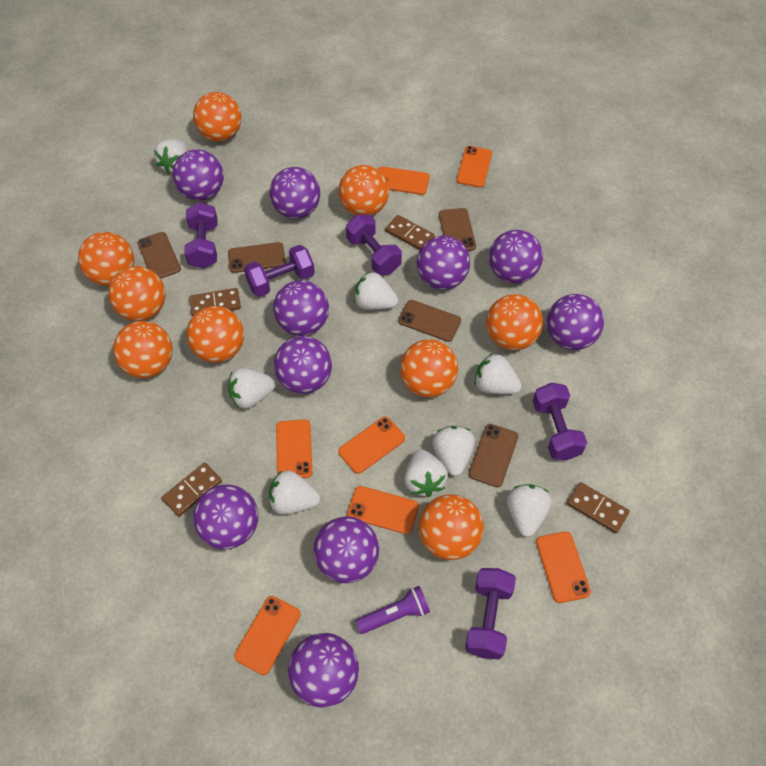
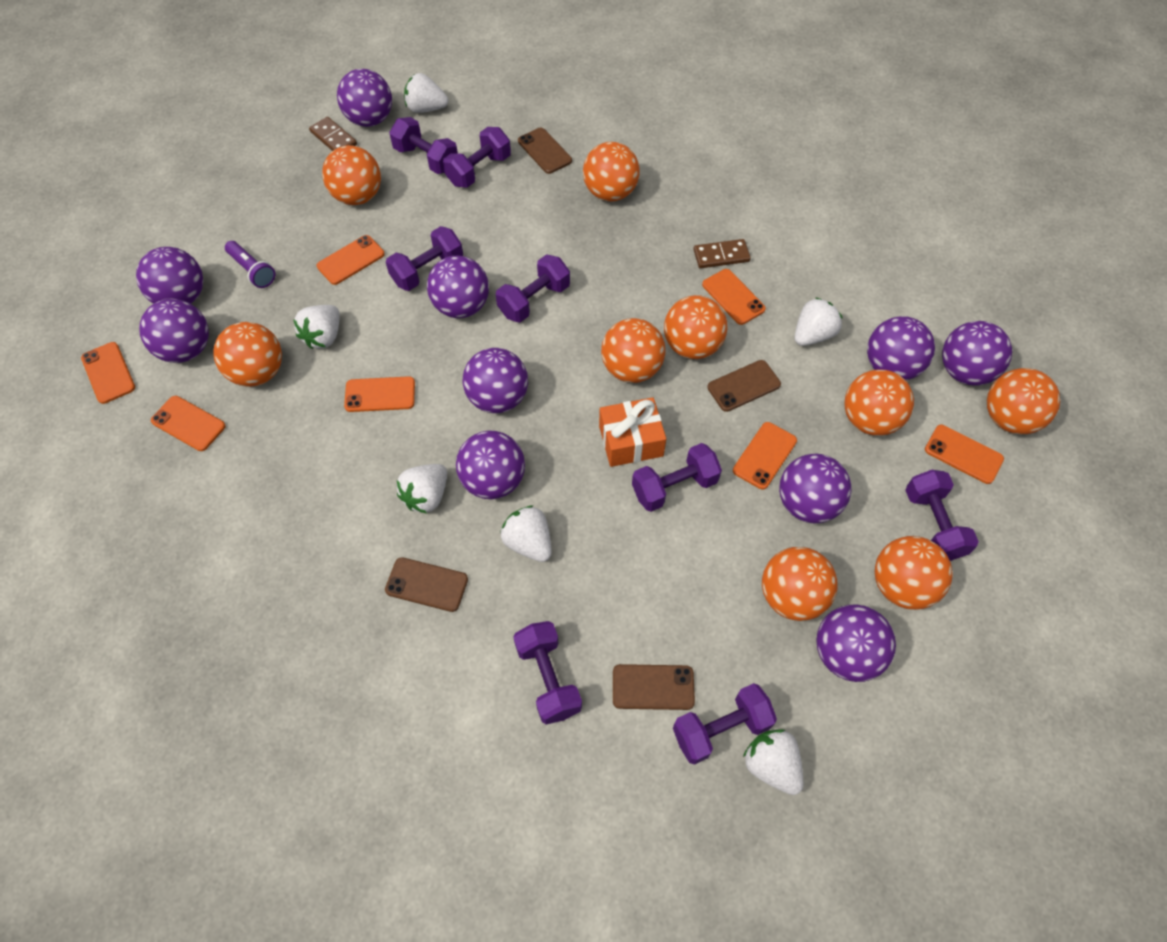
brown domino: 4 -> 2
brown phone: 5 -> 4
orange gift: 0 -> 1
purple dumbbell: 5 -> 8
white strawberry: 8 -> 6

